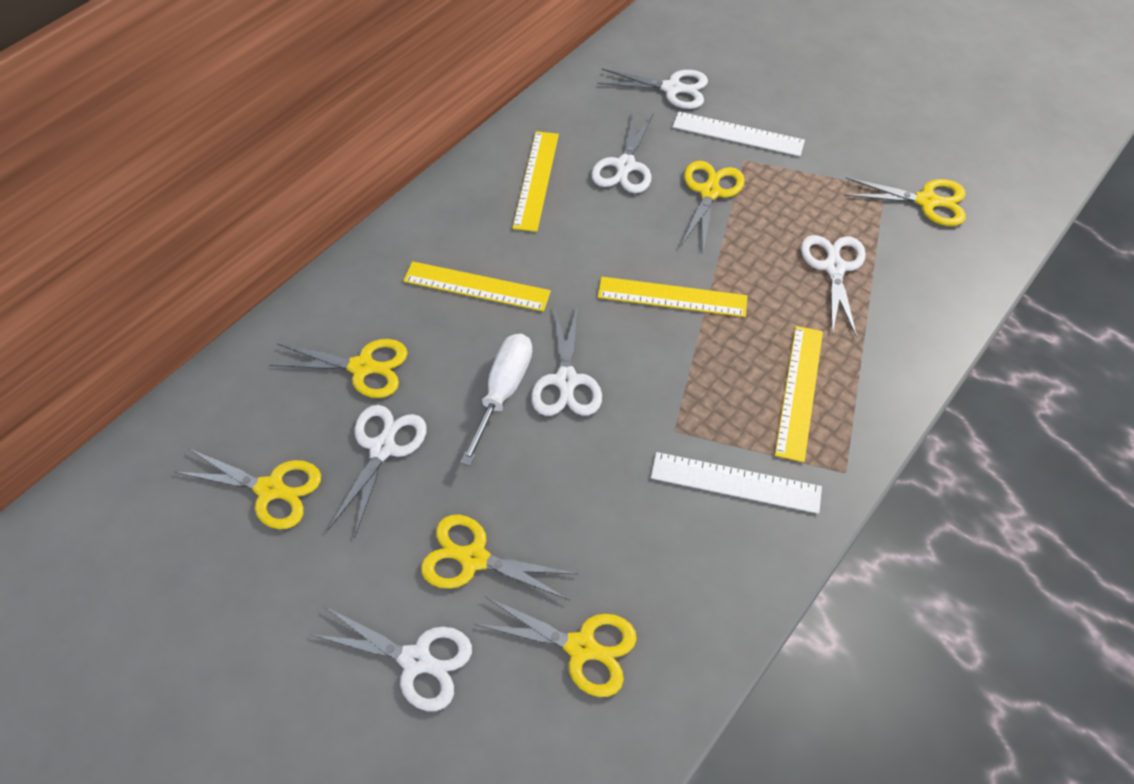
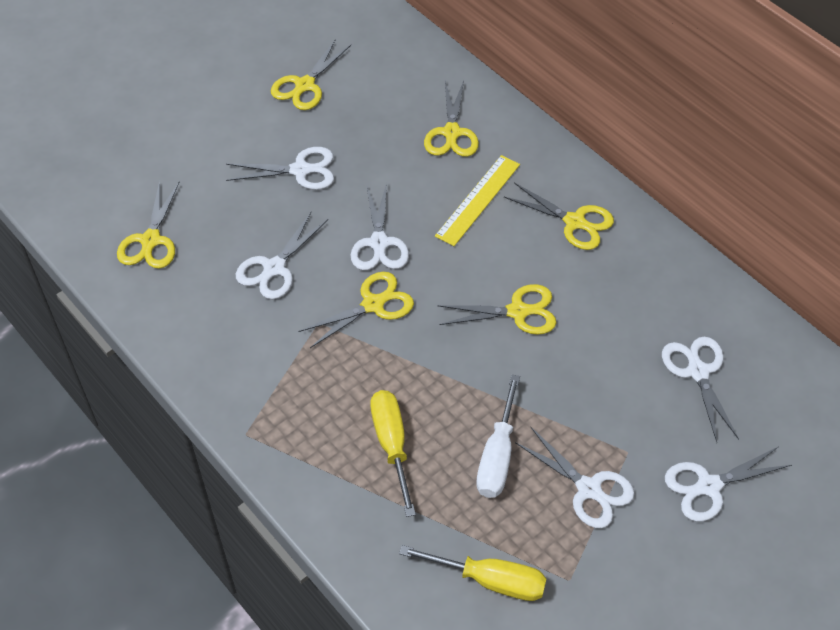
white ruler: 2 -> 0
yellow ruler: 4 -> 1
yellow screwdriver: 0 -> 2

